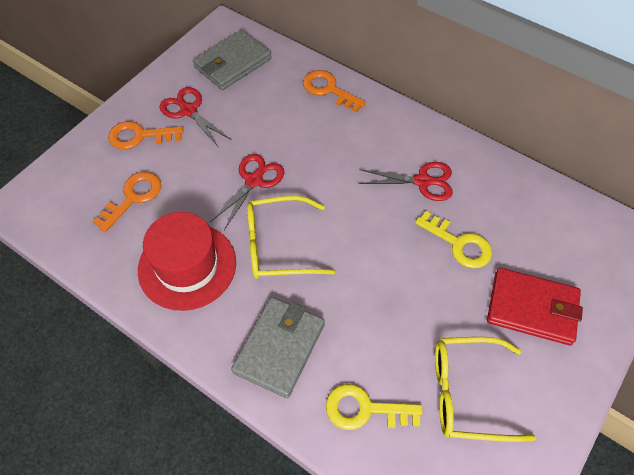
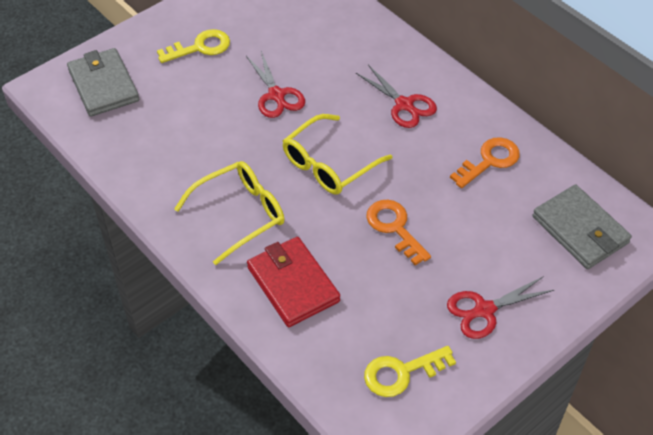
orange key: 3 -> 2
red hat: 1 -> 0

